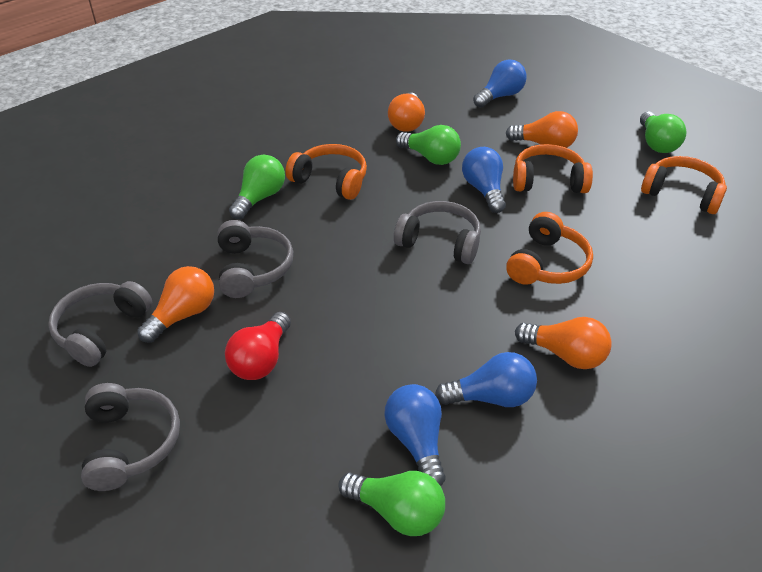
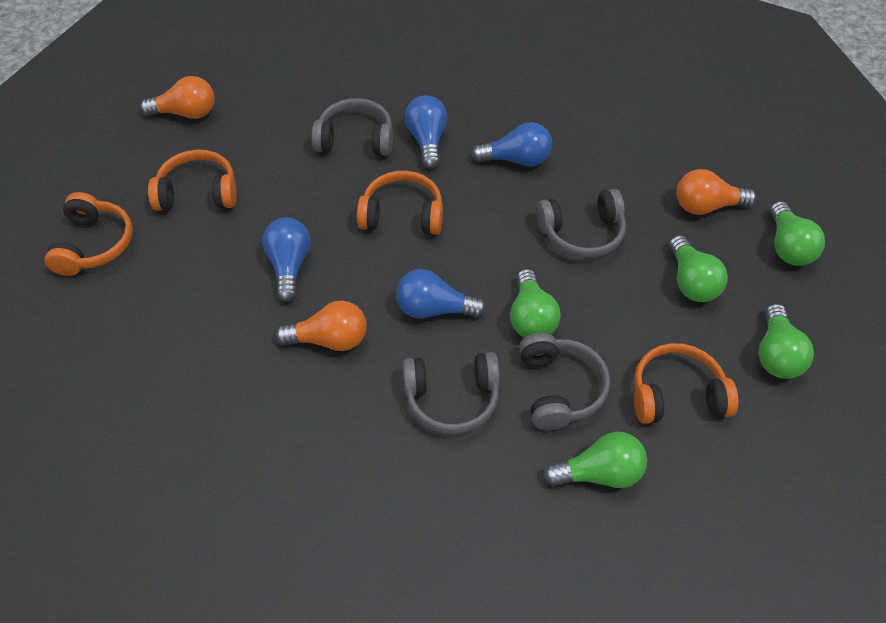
green light bulb: 4 -> 5
orange light bulb: 4 -> 3
red light bulb: 1 -> 0

